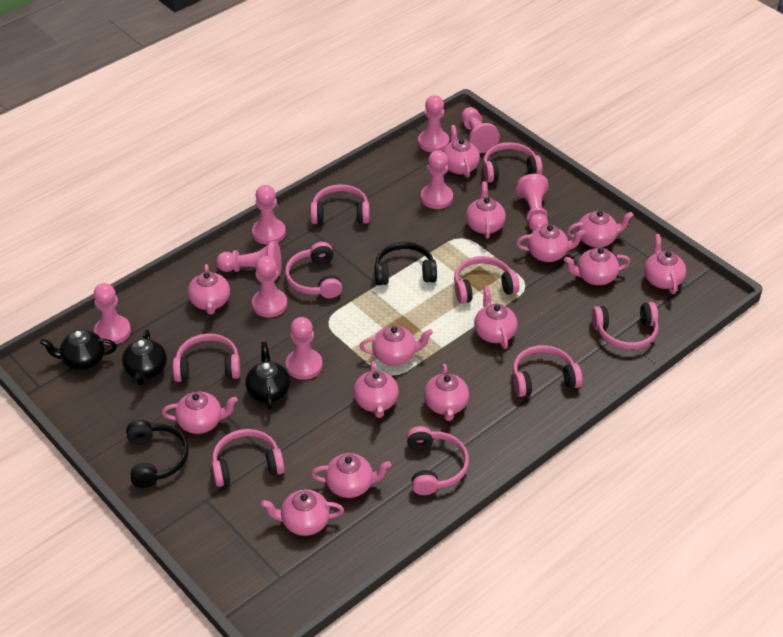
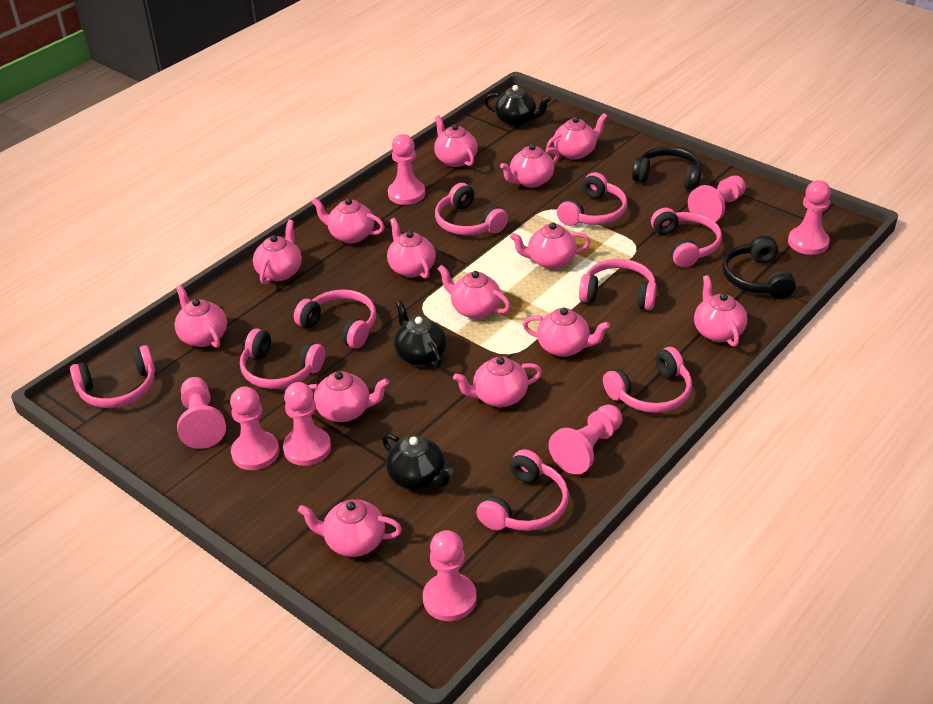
pink pawn: 9 -> 8

